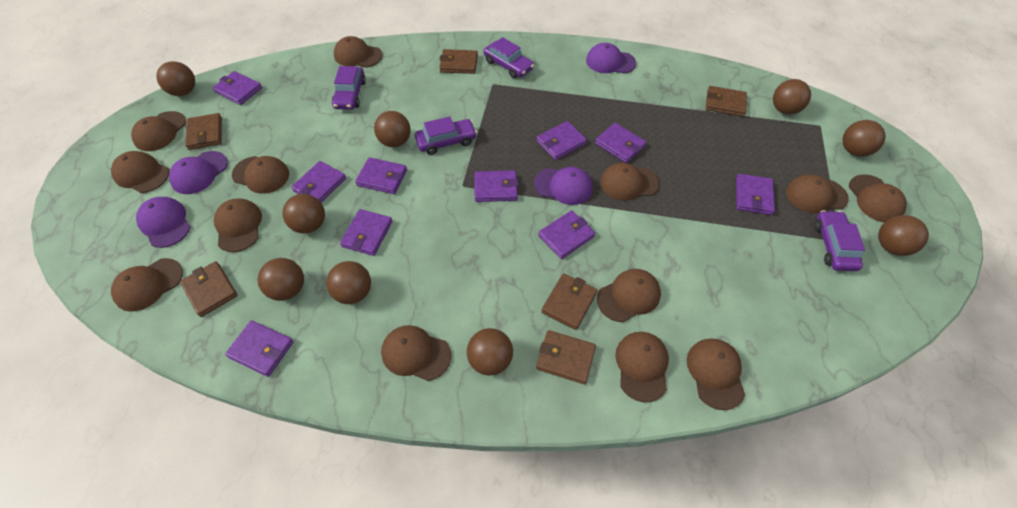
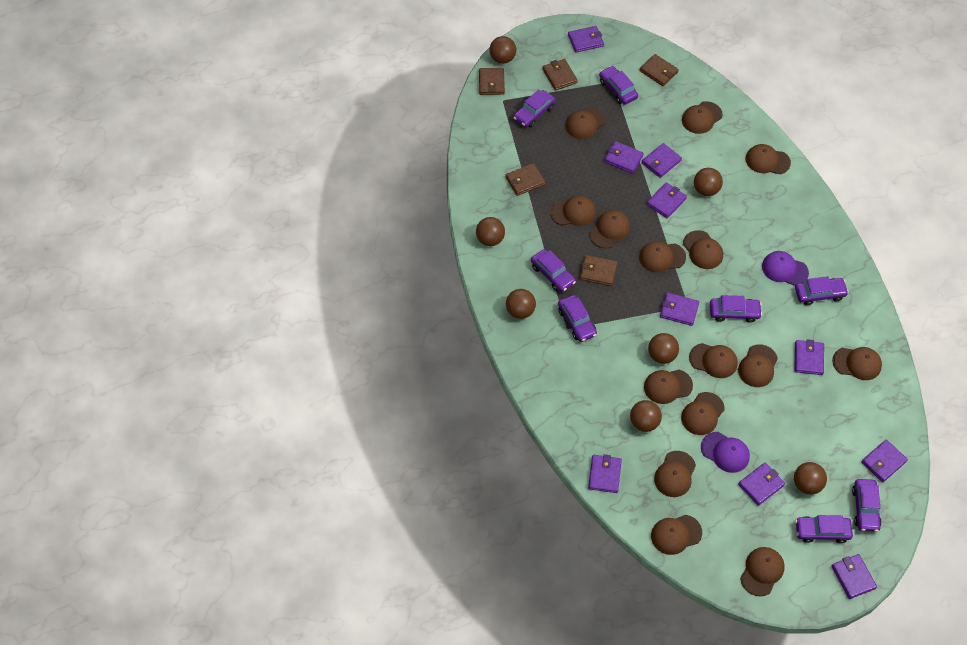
brown ball: 9 -> 7
brown cap: 13 -> 15
brown wallet: 6 -> 5
purple cap: 4 -> 2
purple car: 4 -> 8

